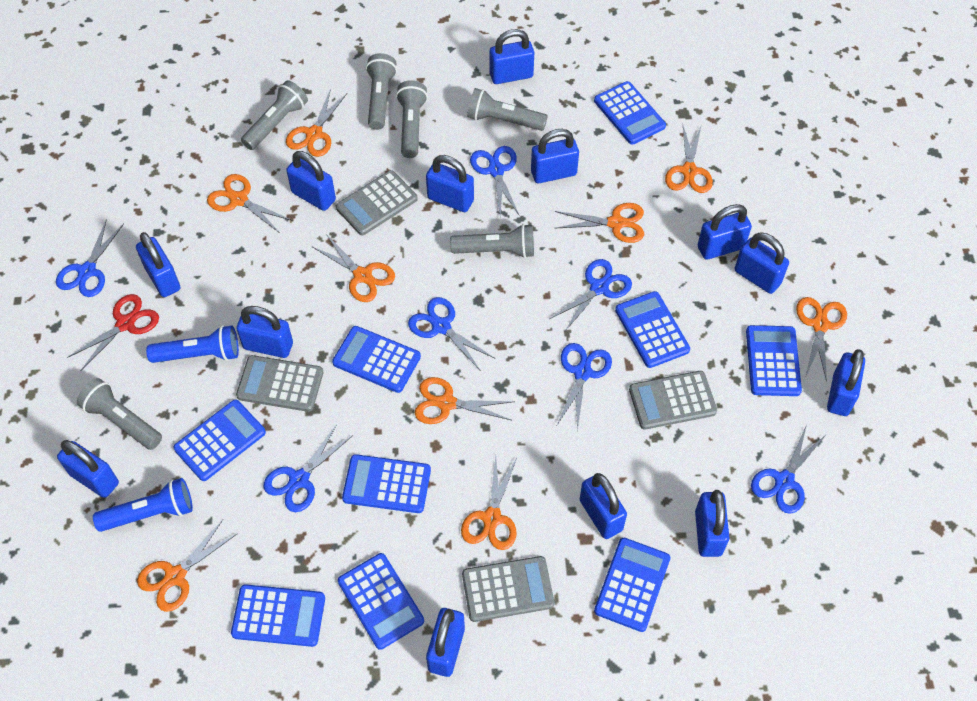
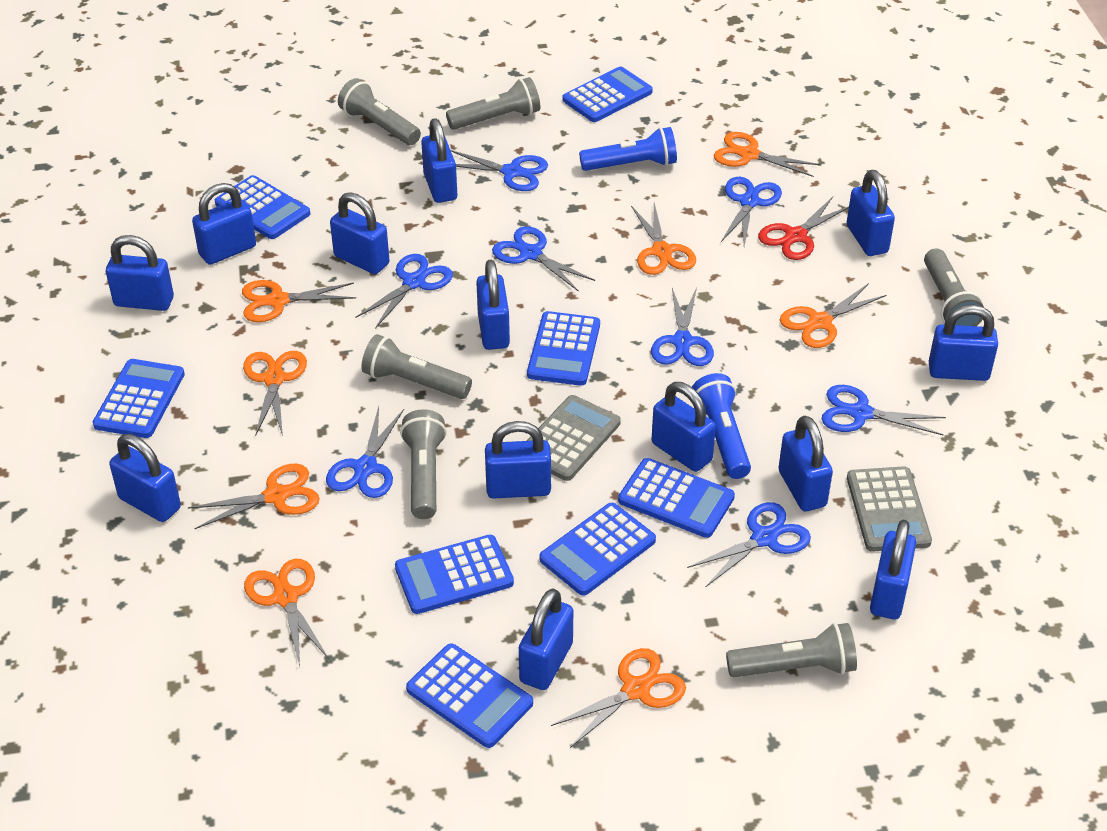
blue calculator: 9 -> 8
blue scissors: 7 -> 8
grey calculator: 4 -> 2
orange scissors: 9 -> 8

